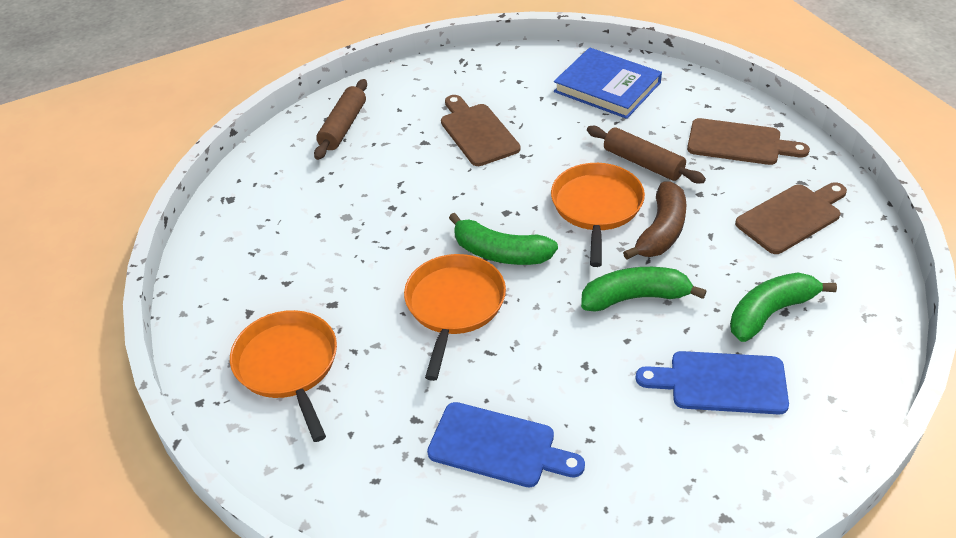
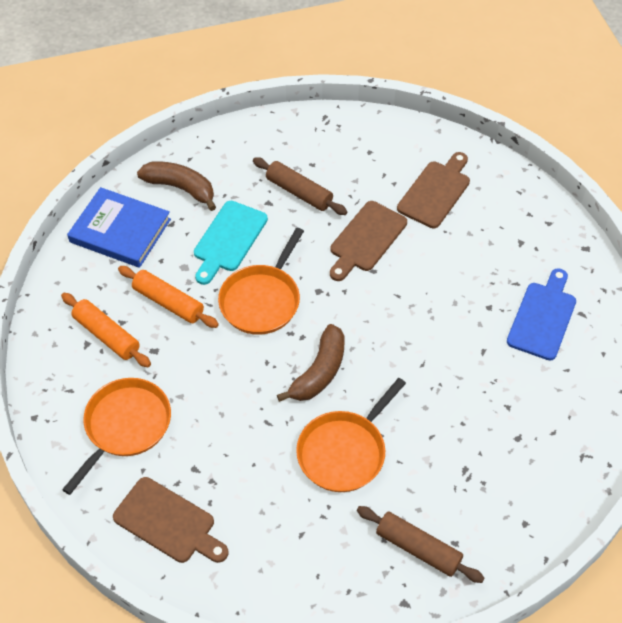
blue cutting board: 2 -> 1
brown banana: 1 -> 2
green banana: 3 -> 0
orange rolling pin: 0 -> 2
turquoise cutting board: 0 -> 1

